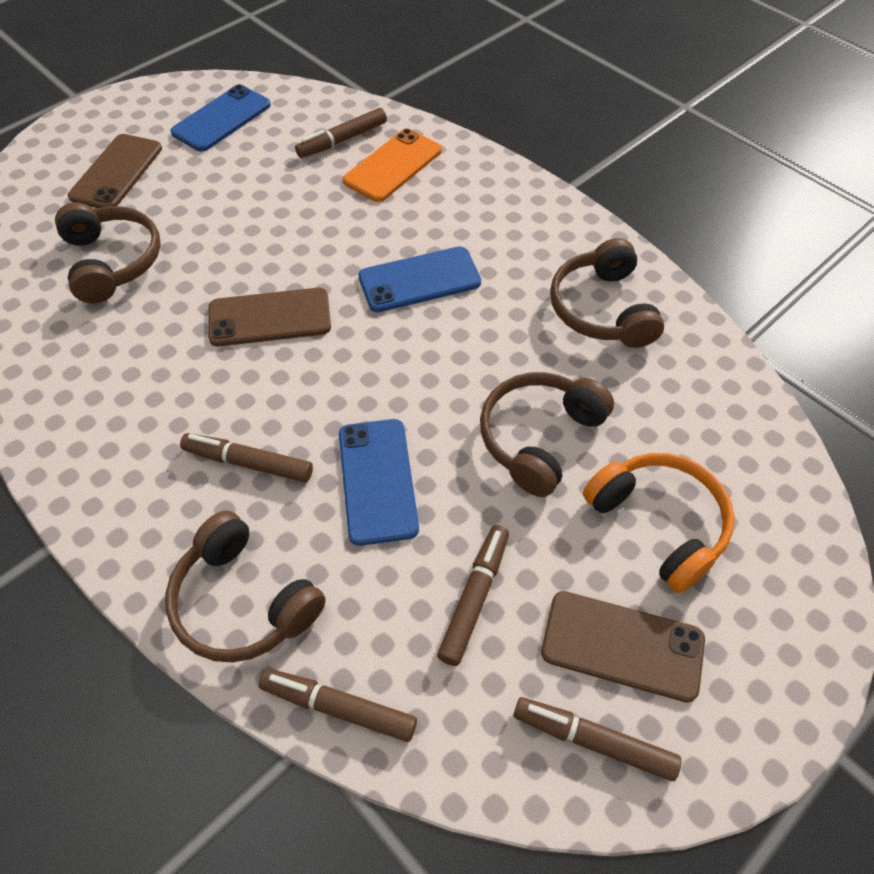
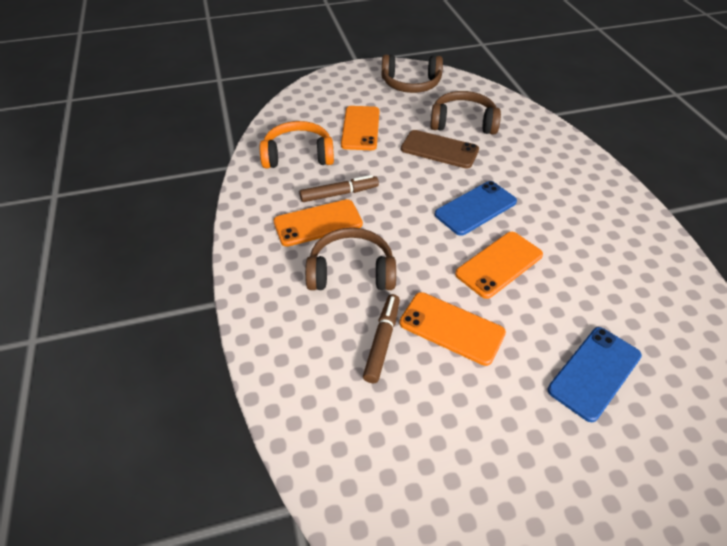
blue phone: 3 -> 2
brown headphones: 4 -> 3
brown marker: 5 -> 2
brown phone: 3 -> 1
orange phone: 1 -> 4

